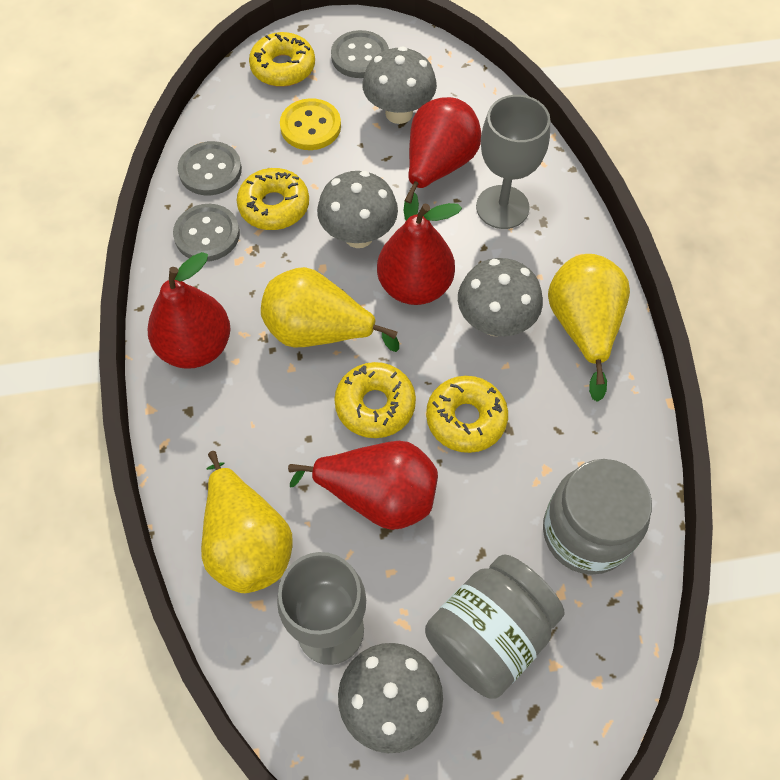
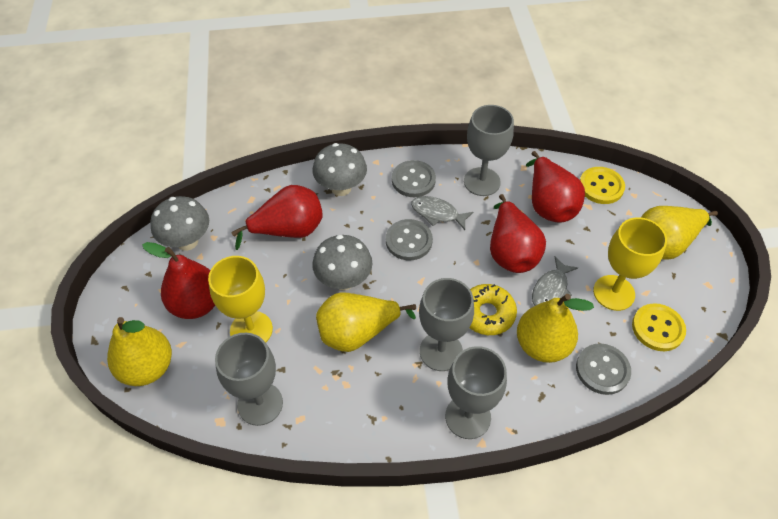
grey fish: 0 -> 2
grey goblet: 2 -> 4
grey jar: 2 -> 0
grey mushroom: 4 -> 3
yellow button: 1 -> 2
yellow donut: 4 -> 1
yellow goblet: 0 -> 2
yellow pear: 3 -> 4

